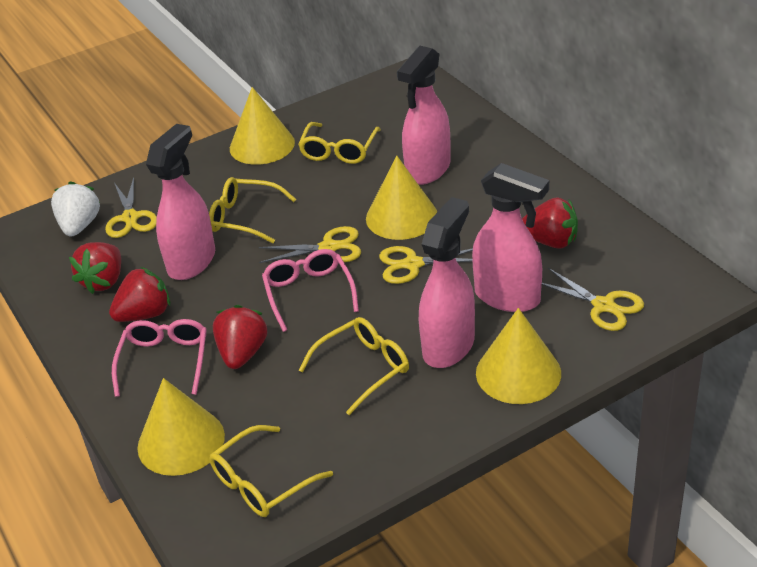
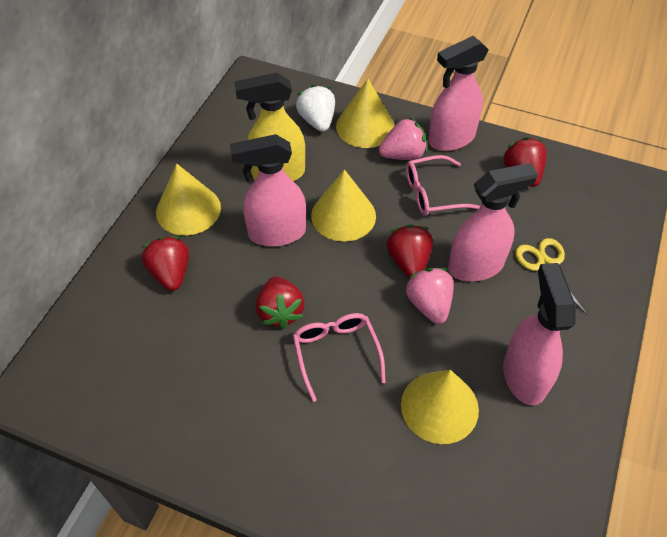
pink strawberry: 0 -> 2
yellow glasses: 4 -> 0
yellow scissors: 4 -> 1
yellow spray bottle: 0 -> 1

